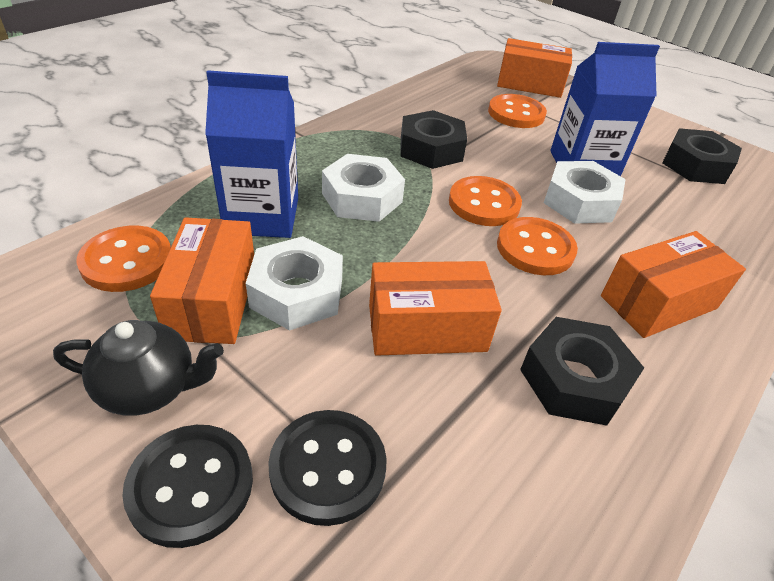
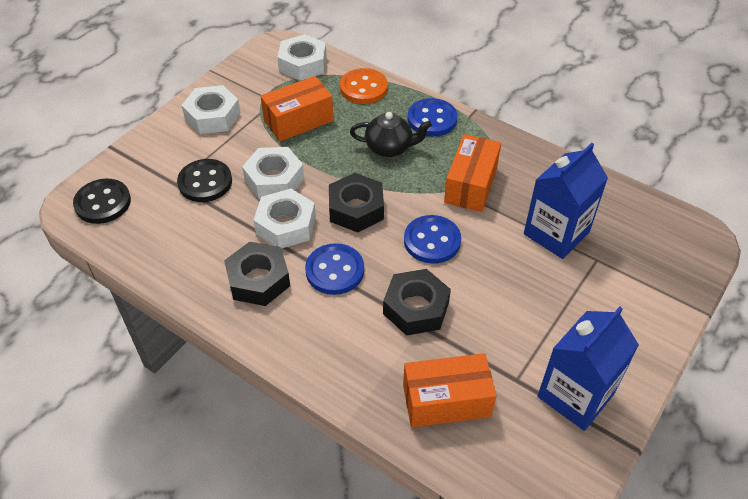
blue button: 0 -> 3
orange box: 4 -> 3
orange button: 4 -> 1
white nut: 3 -> 4

